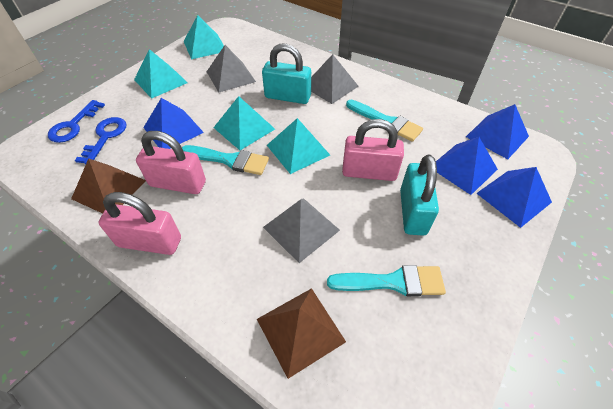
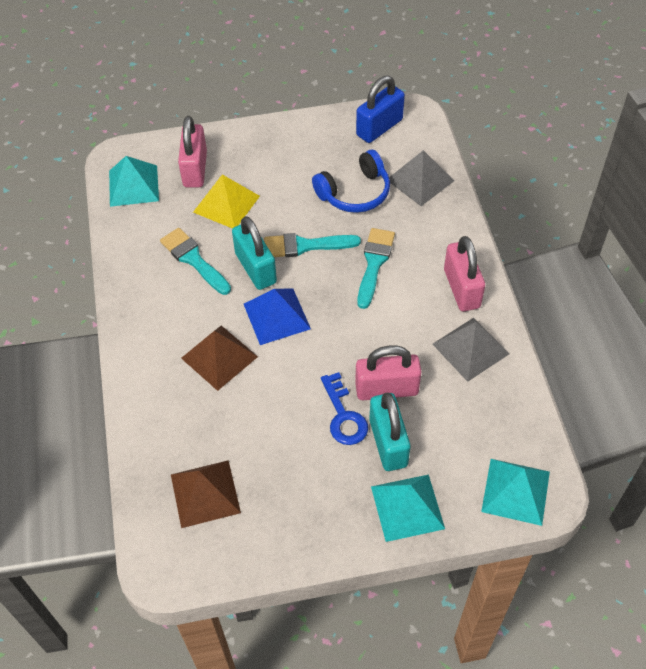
blue headphones: 0 -> 1
blue key: 2 -> 1
blue padlock: 0 -> 1
blue pyramid: 4 -> 1
grey pyramid: 3 -> 2
turquoise pyramid: 4 -> 3
yellow pyramid: 0 -> 1

